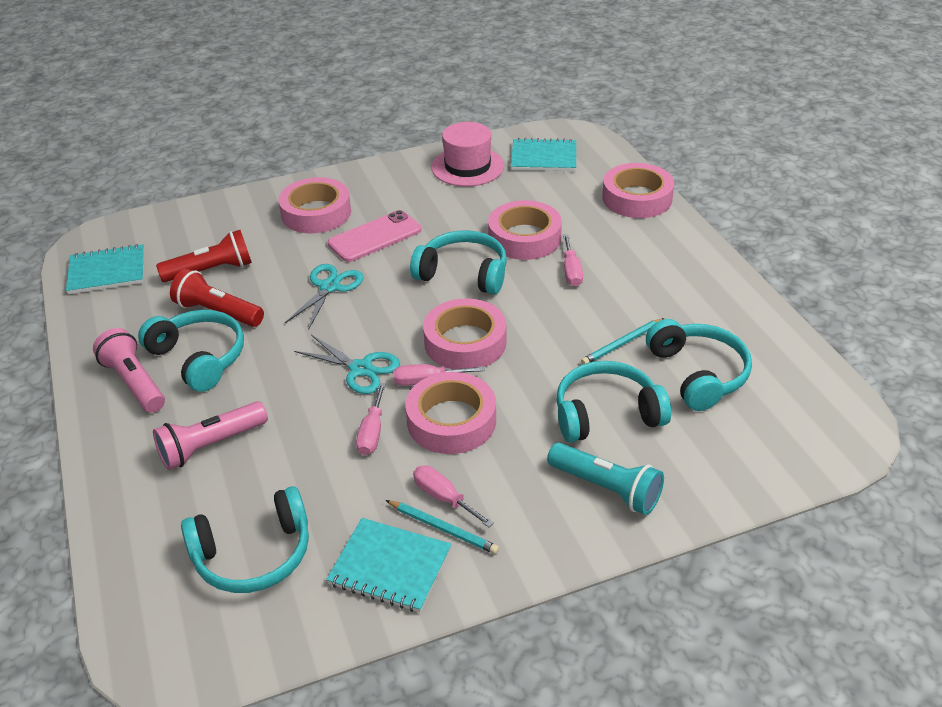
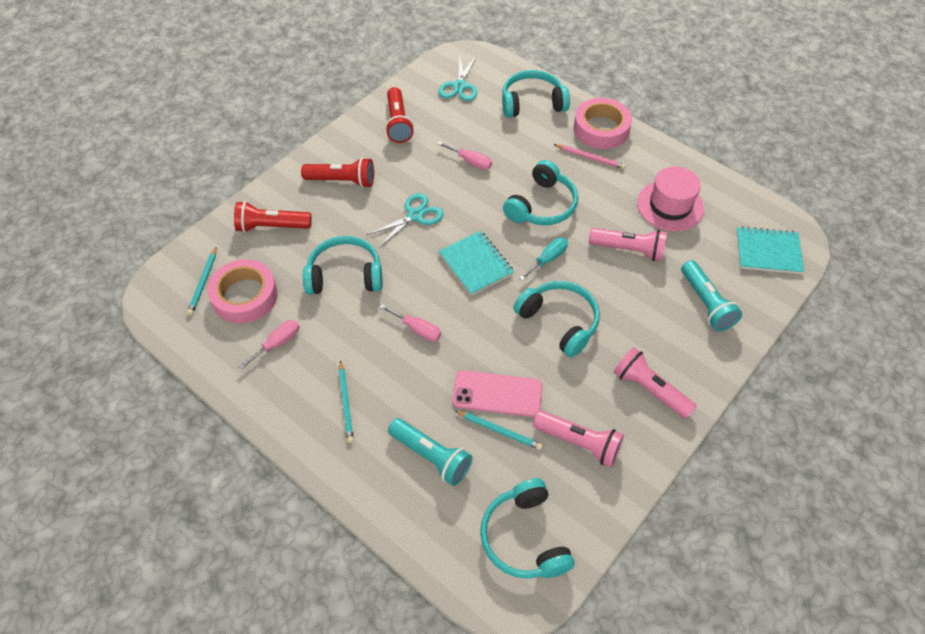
pink flashlight: 2 -> 3
pink pencil: 0 -> 1
pink screwdriver: 4 -> 3
pink tape: 5 -> 2
red flashlight: 2 -> 3
turquoise flashlight: 1 -> 2
turquoise notebook: 3 -> 2
turquoise pencil: 2 -> 3
turquoise screwdriver: 0 -> 1

